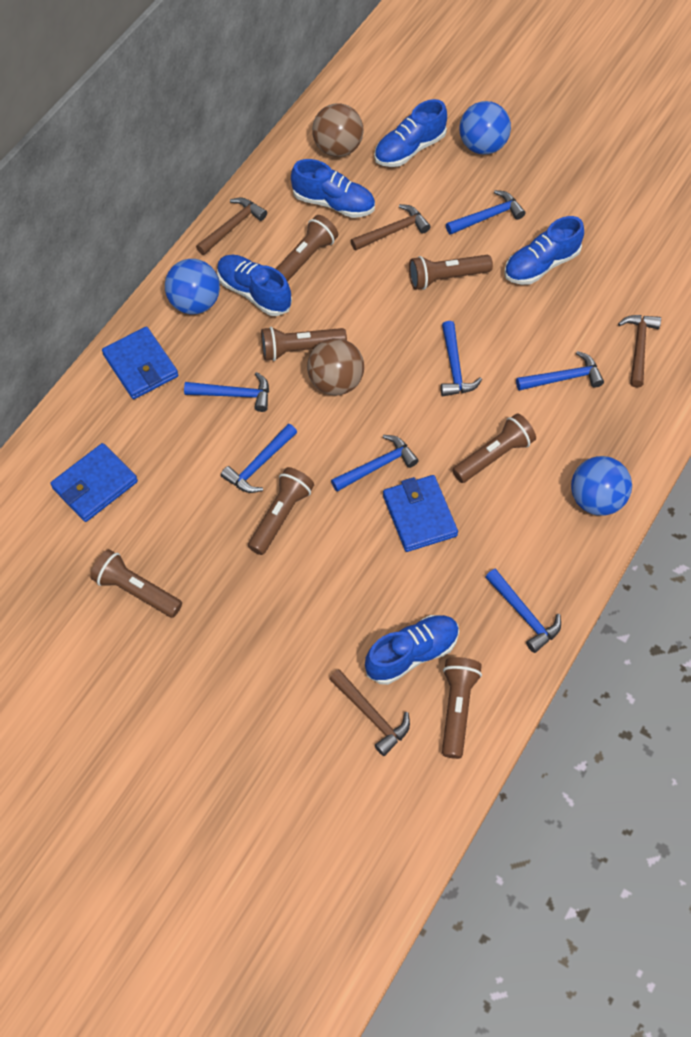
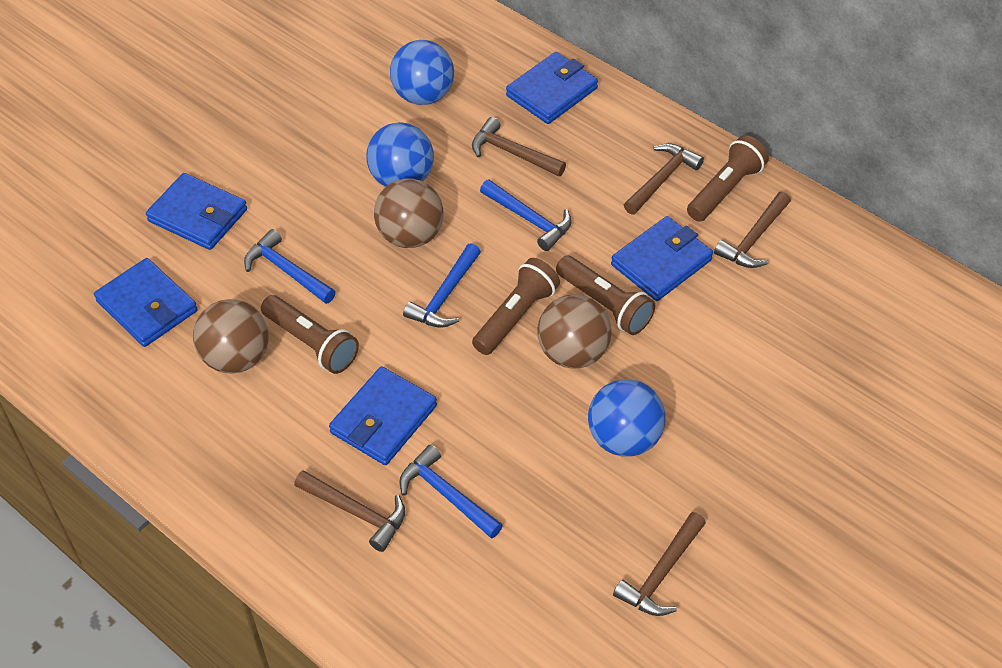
blue hammer: 7 -> 4
blue shoe: 5 -> 0
blue wallet: 3 -> 5
brown ball: 2 -> 3
brown flashlight: 7 -> 4
brown hammer: 4 -> 5

